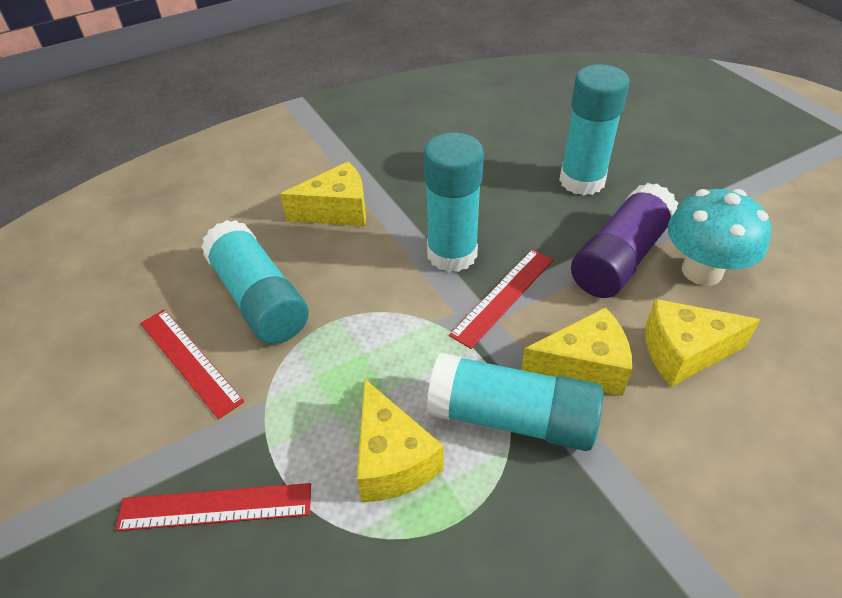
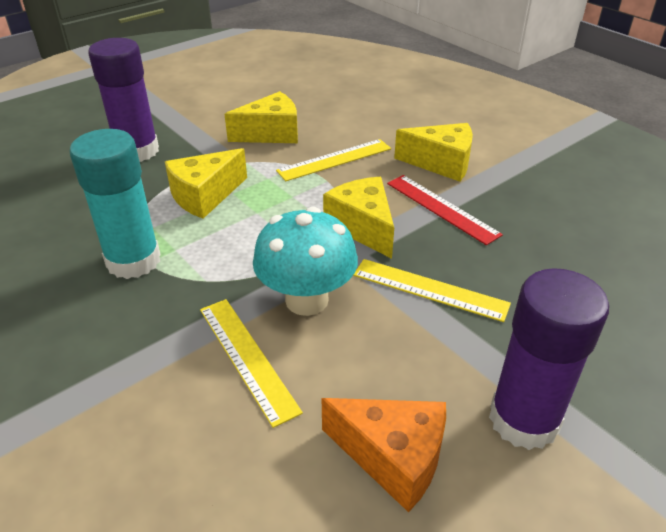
orange cheese: 0 -> 1
purple glue stick: 1 -> 2
red ruler: 3 -> 1
turquoise glue stick: 4 -> 1
yellow ruler: 0 -> 3

